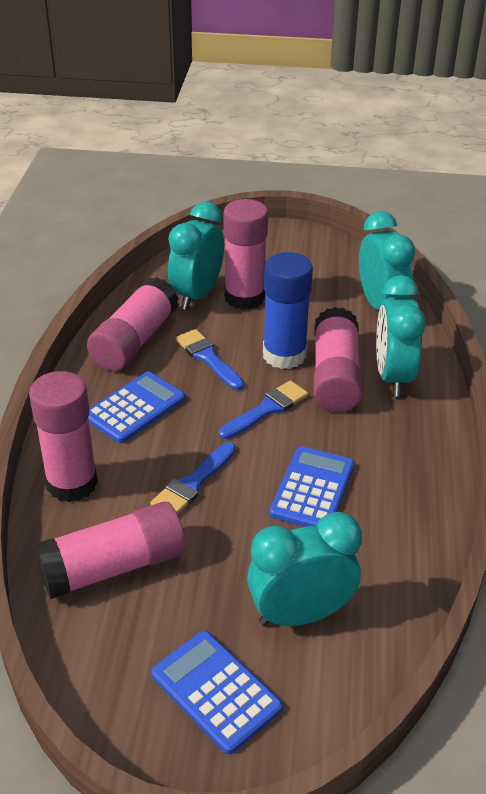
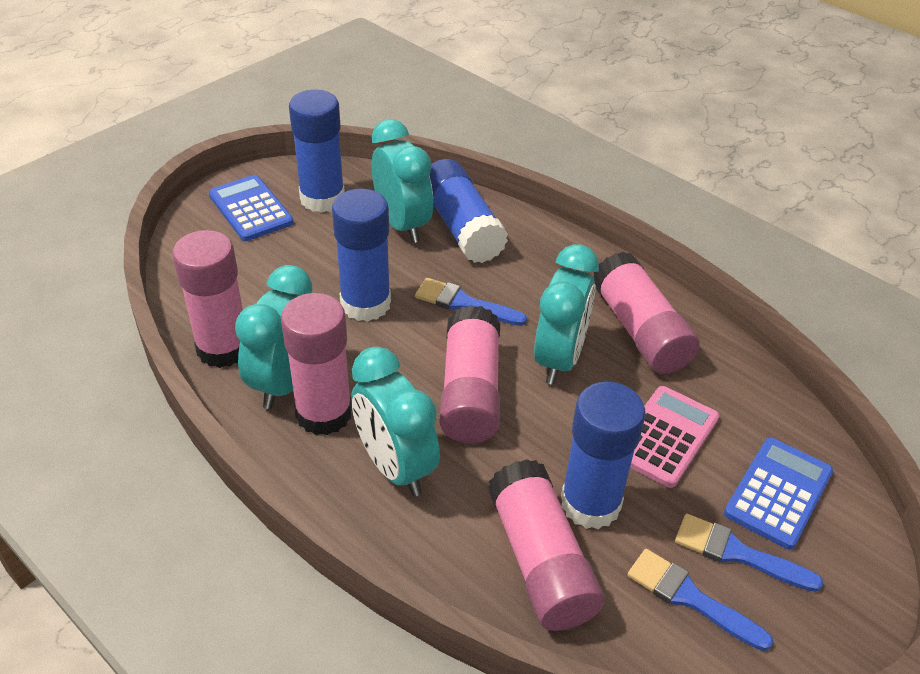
blue calculator: 3 -> 2
blue glue stick: 1 -> 4
pink calculator: 0 -> 1

